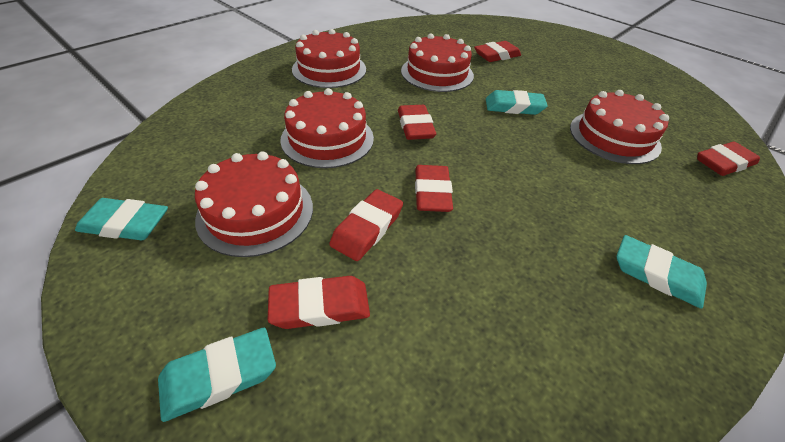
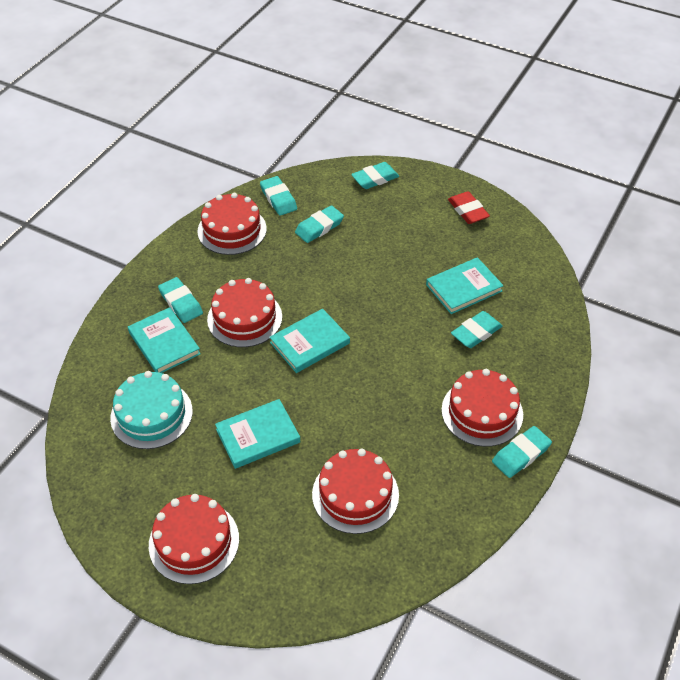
red eraser: 6 -> 1
turquoise book: 0 -> 4
turquoise cake: 0 -> 1
turquoise eraser: 4 -> 6

